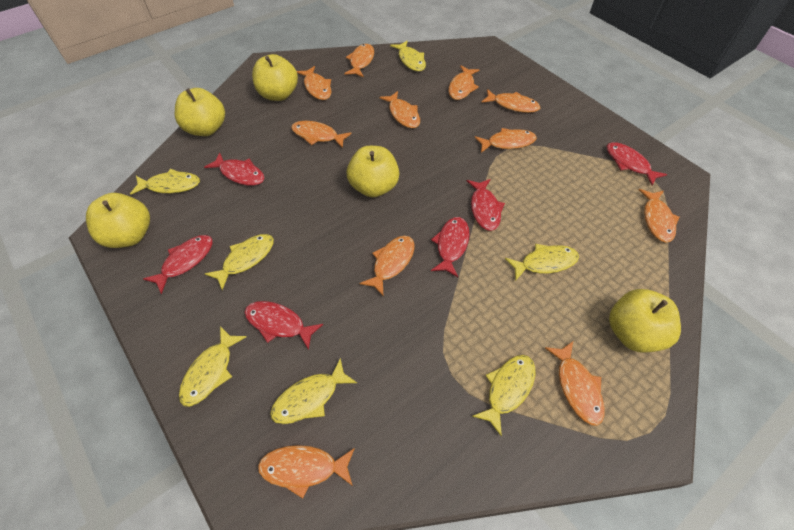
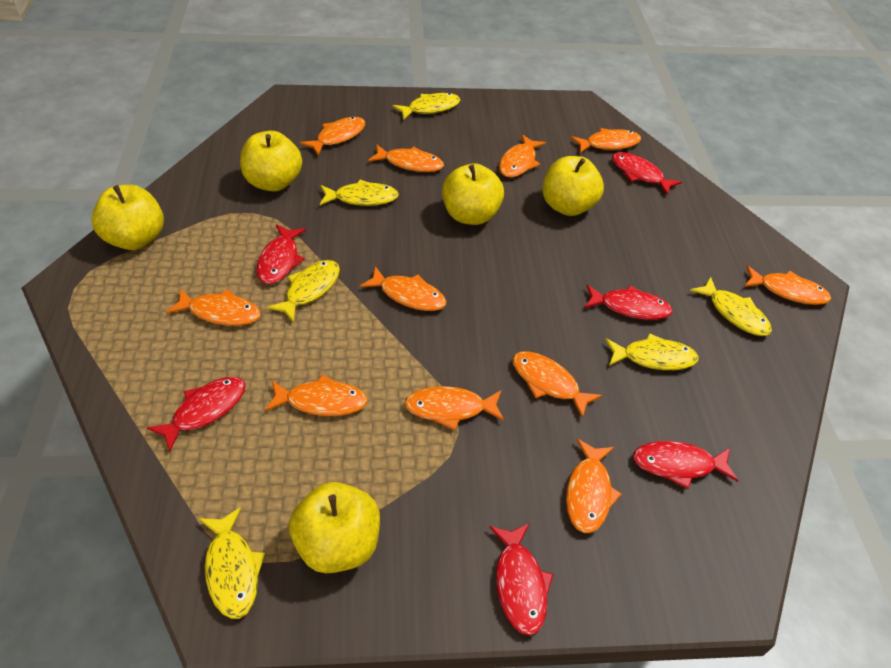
yellow fish: 7 -> 6

